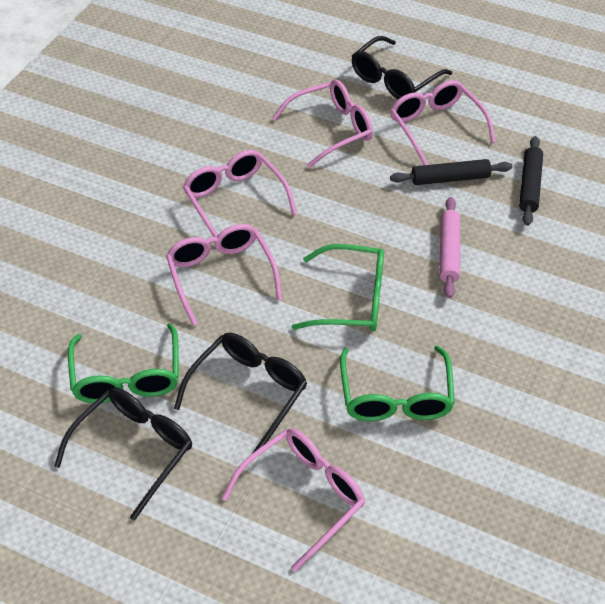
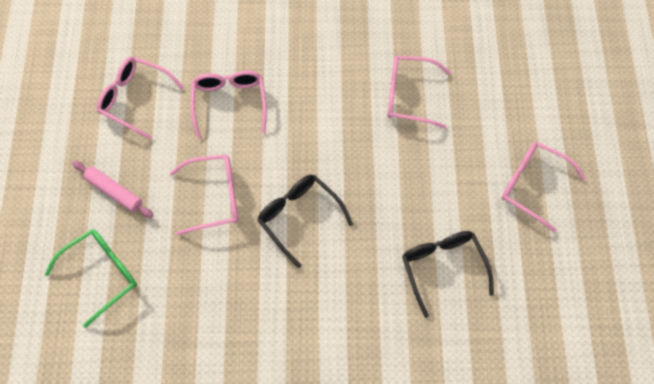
black glasses: 3 -> 2
black rolling pin: 2 -> 0
green glasses: 3 -> 1

